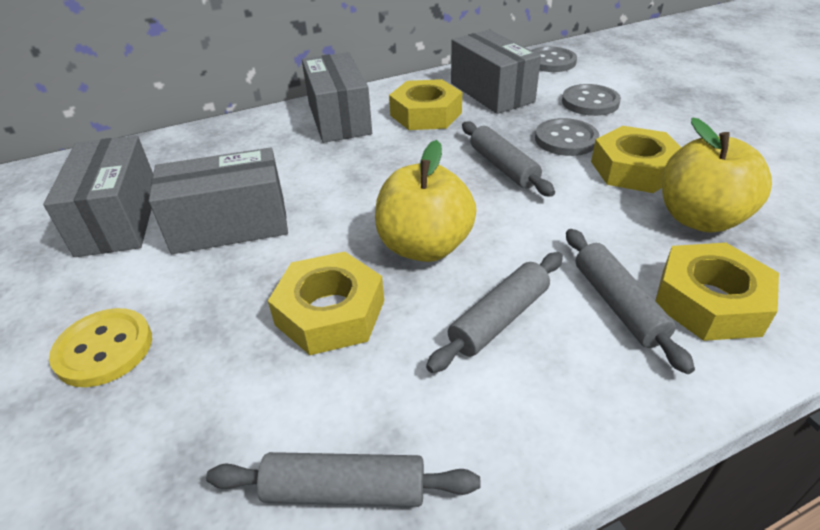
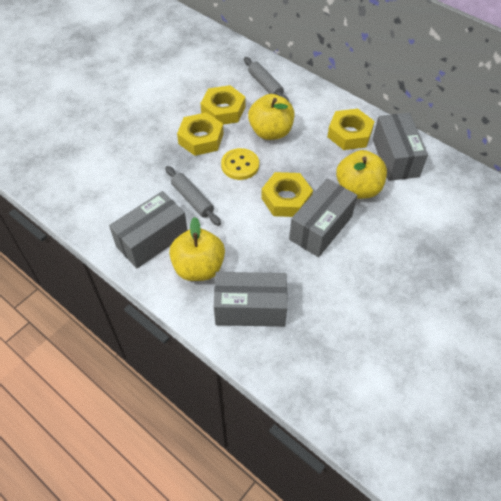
grey button: 3 -> 0
grey rolling pin: 4 -> 2
yellow apple: 2 -> 3

